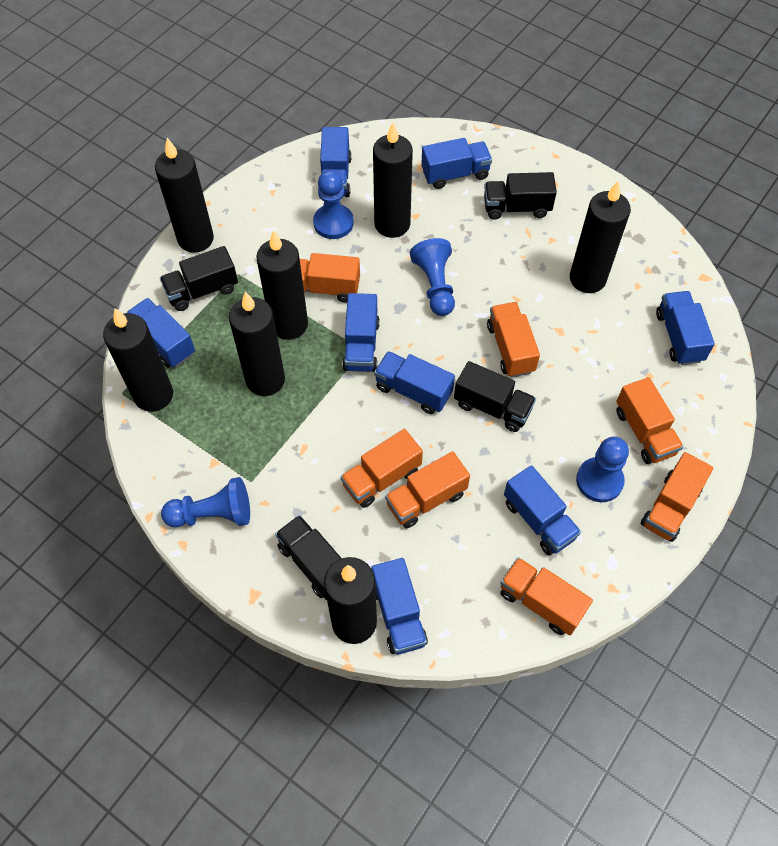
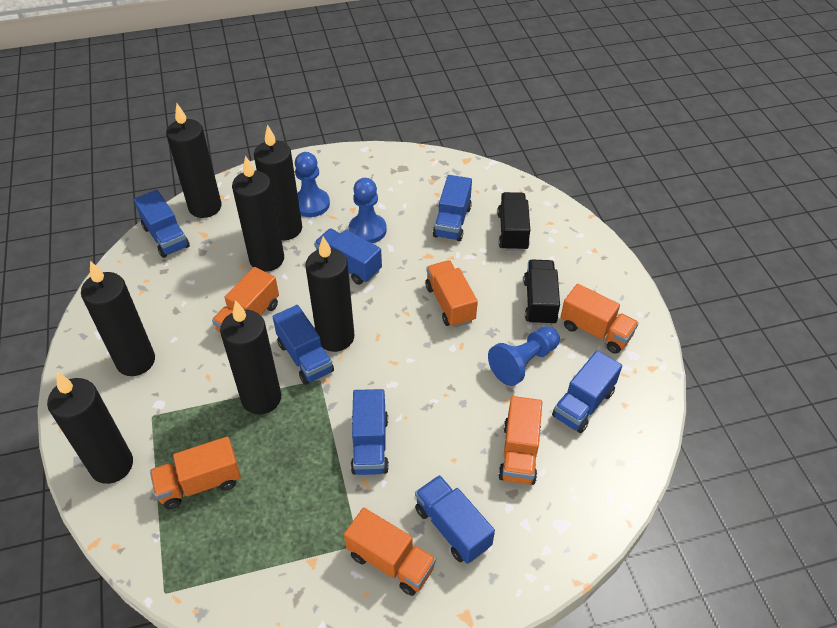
black truck: 4 -> 2
blue pawn: 4 -> 3
blue truck: 8 -> 7
orange truck: 7 -> 6

